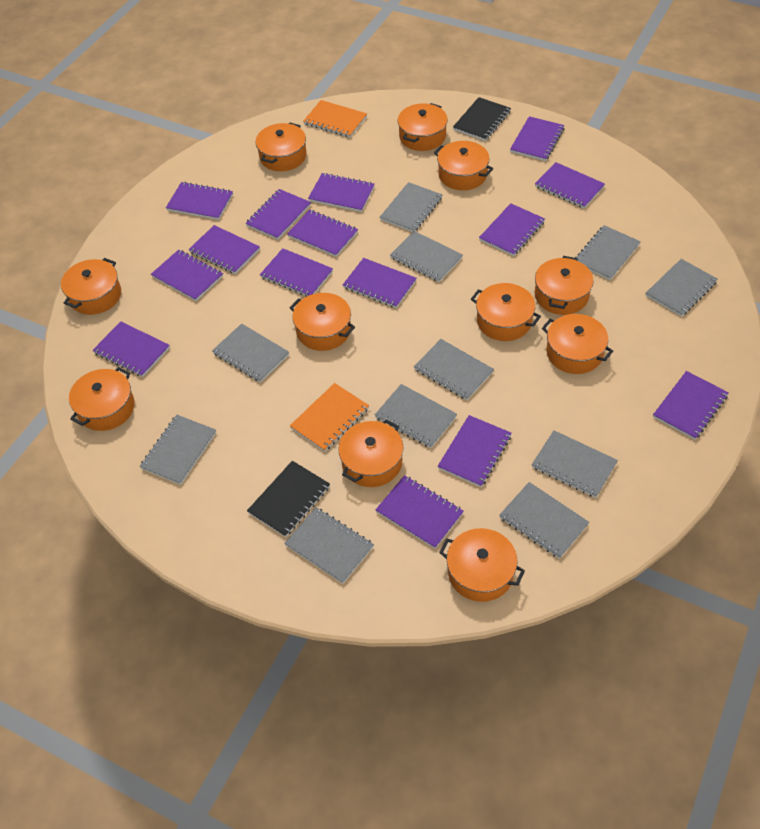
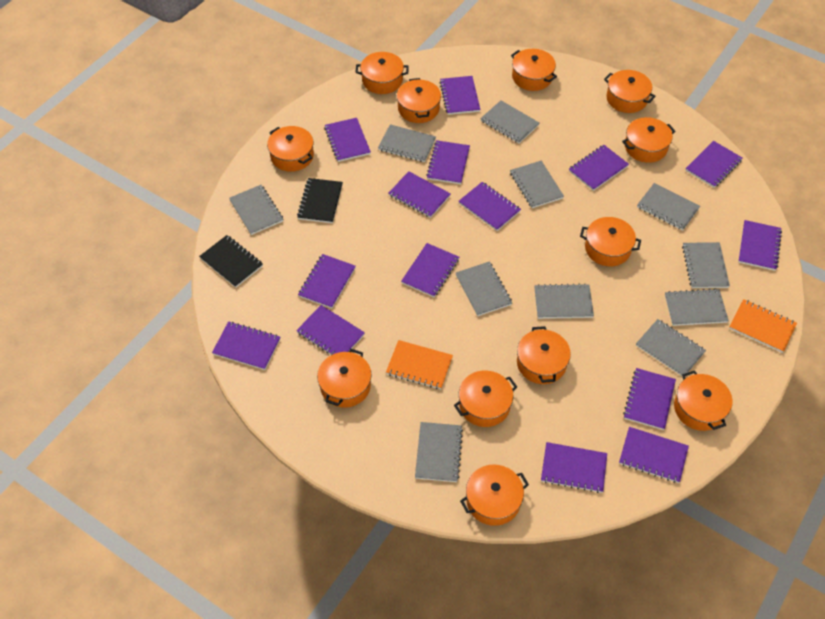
orange pot: 11 -> 12

